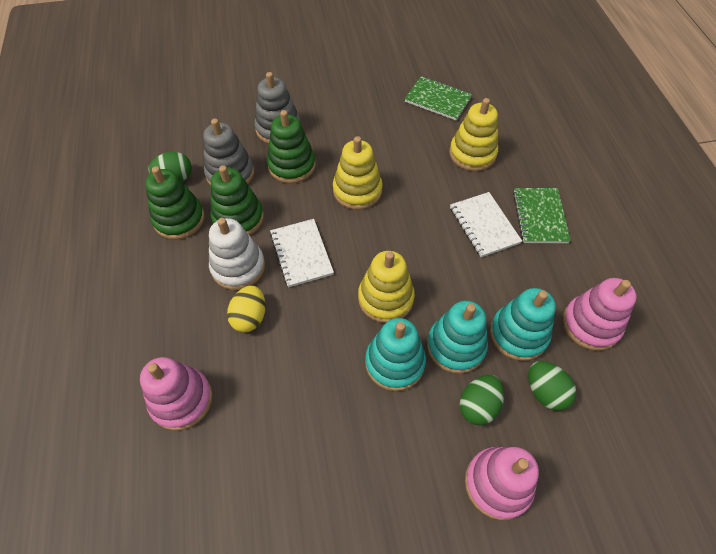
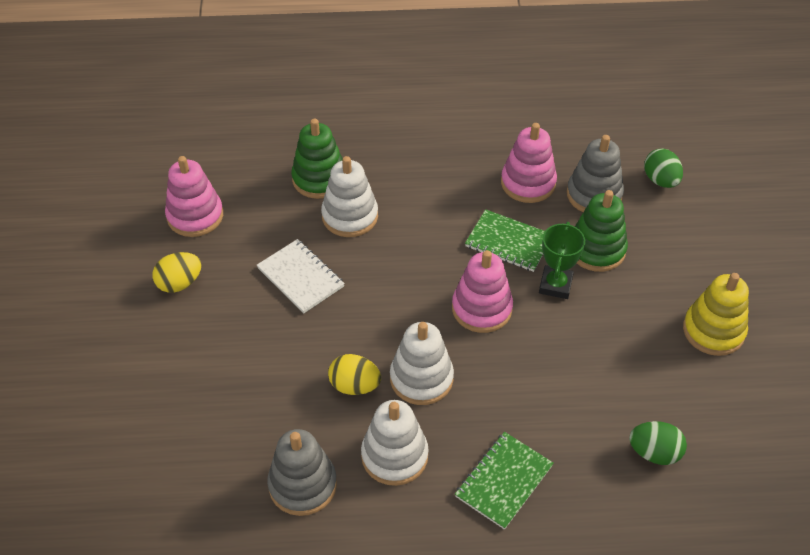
green egg: 3 -> 2
green stacking toy: 3 -> 2
green trophy: 0 -> 1
turquoise stacking toy: 3 -> 0
white notebook: 2 -> 1
white stacking toy: 1 -> 3
yellow egg: 1 -> 2
yellow stacking toy: 3 -> 1

